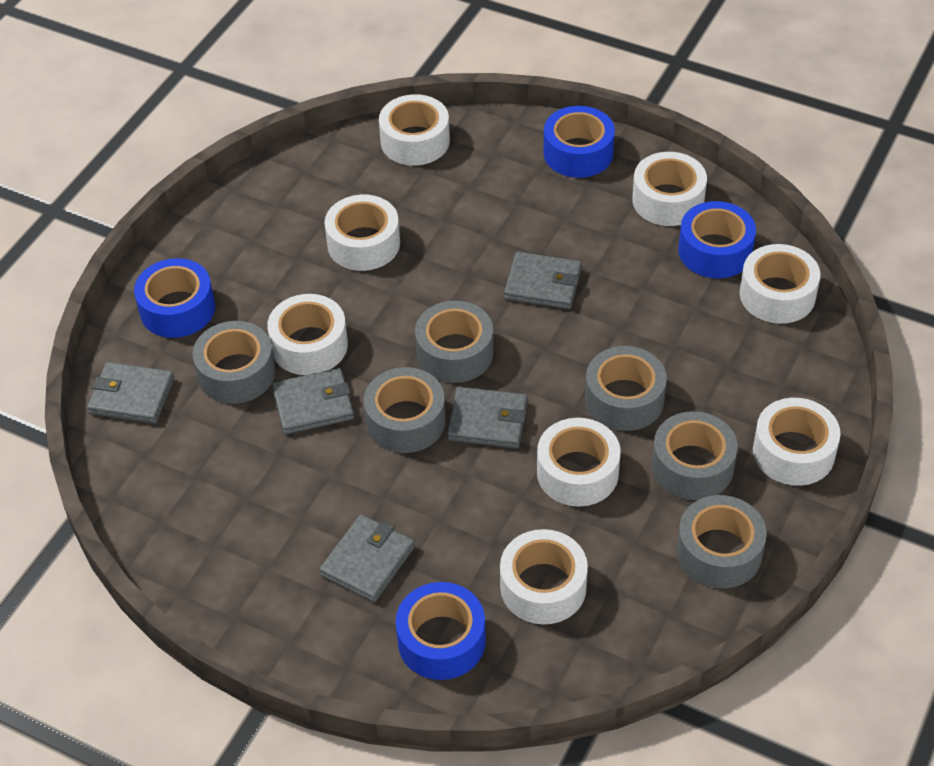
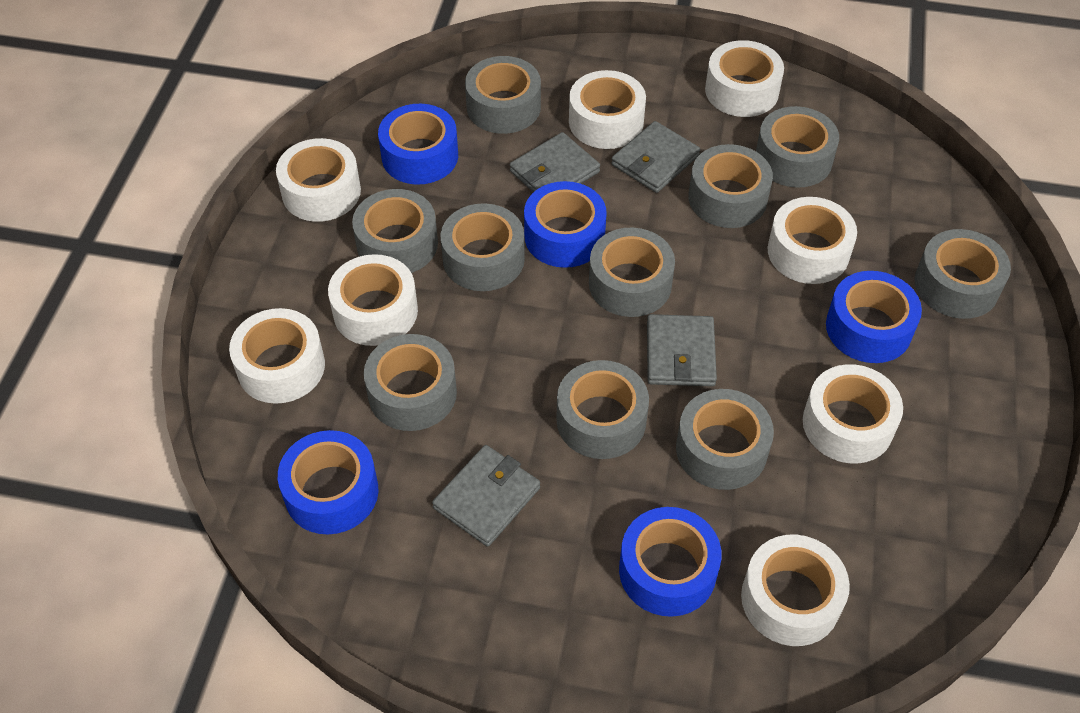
blue tape: 4 -> 5
grey tape: 6 -> 10
grey wallet: 5 -> 4

